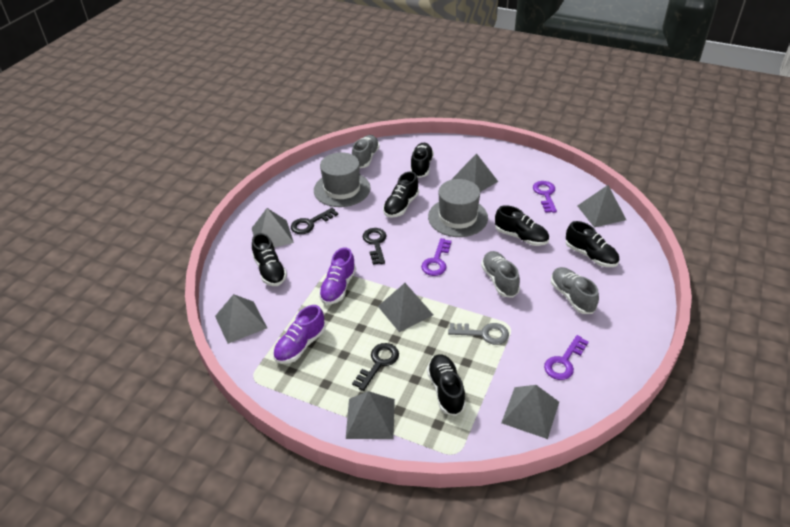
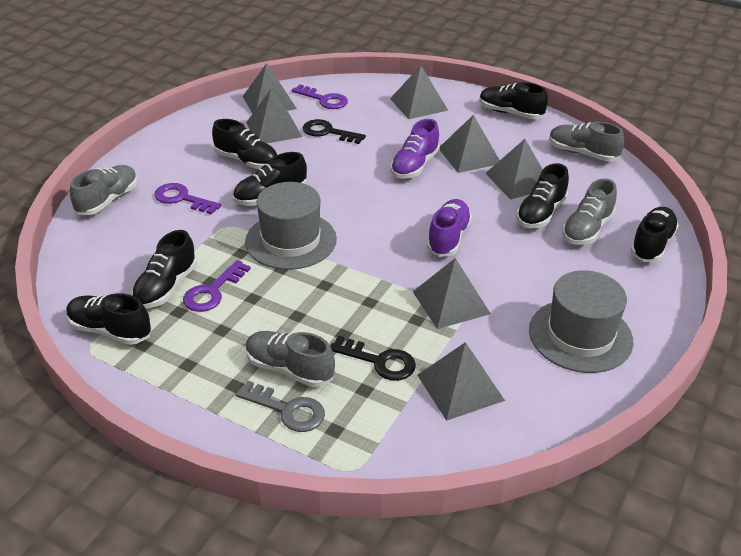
black key: 3 -> 2
black shoe: 6 -> 7
grey shoe: 3 -> 4

